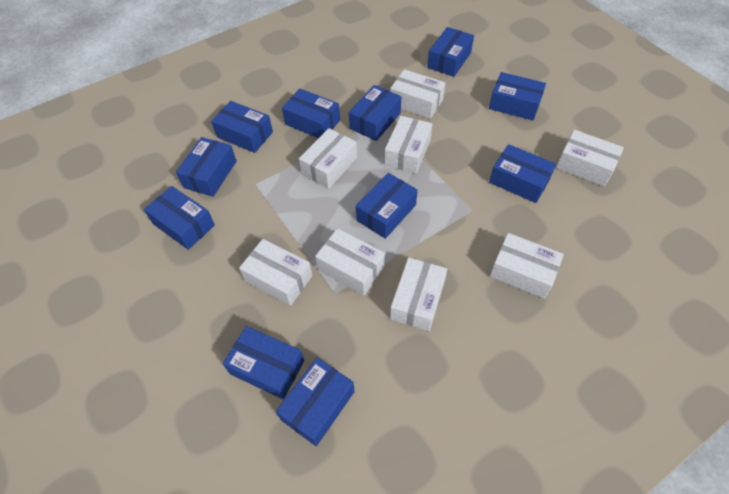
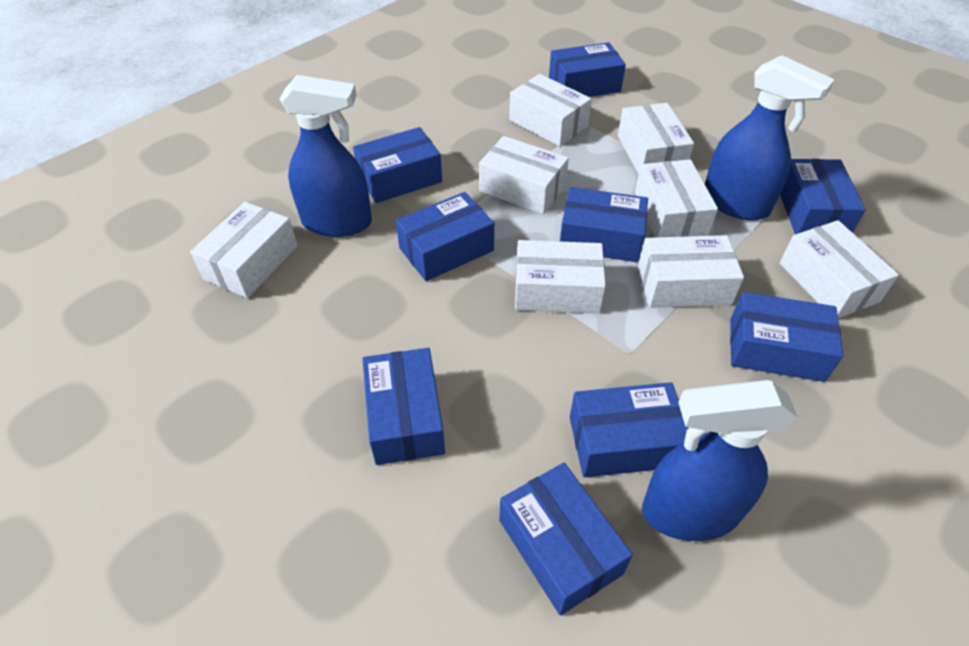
blue box: 11 -> 9
blue spray bottle: 0 -> 3

